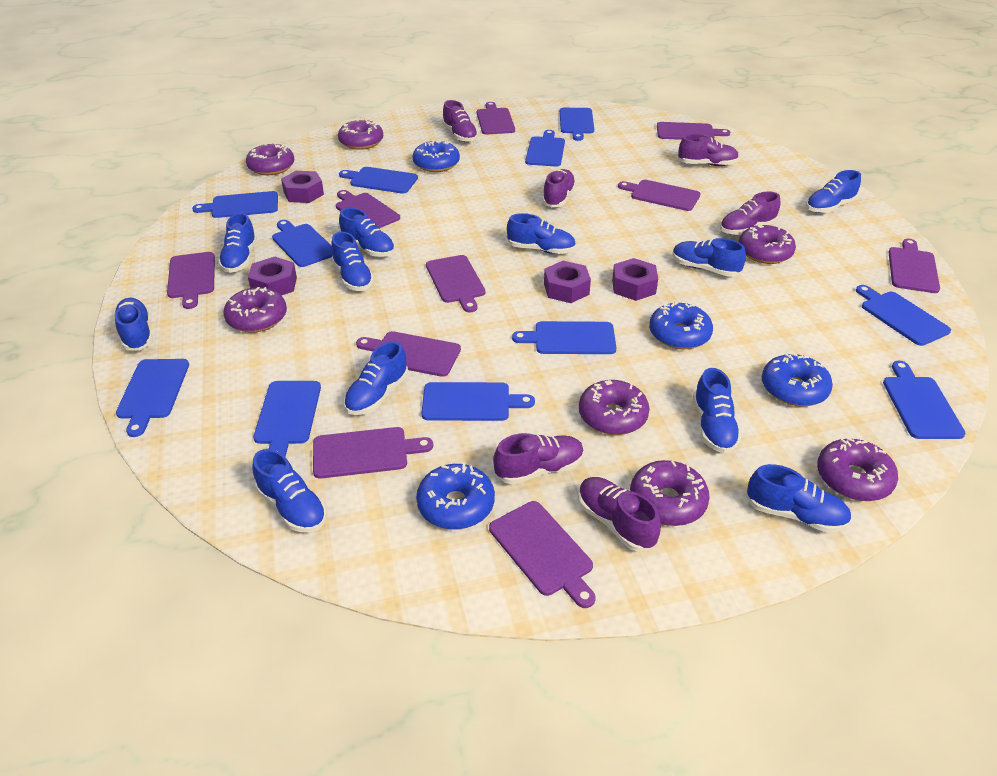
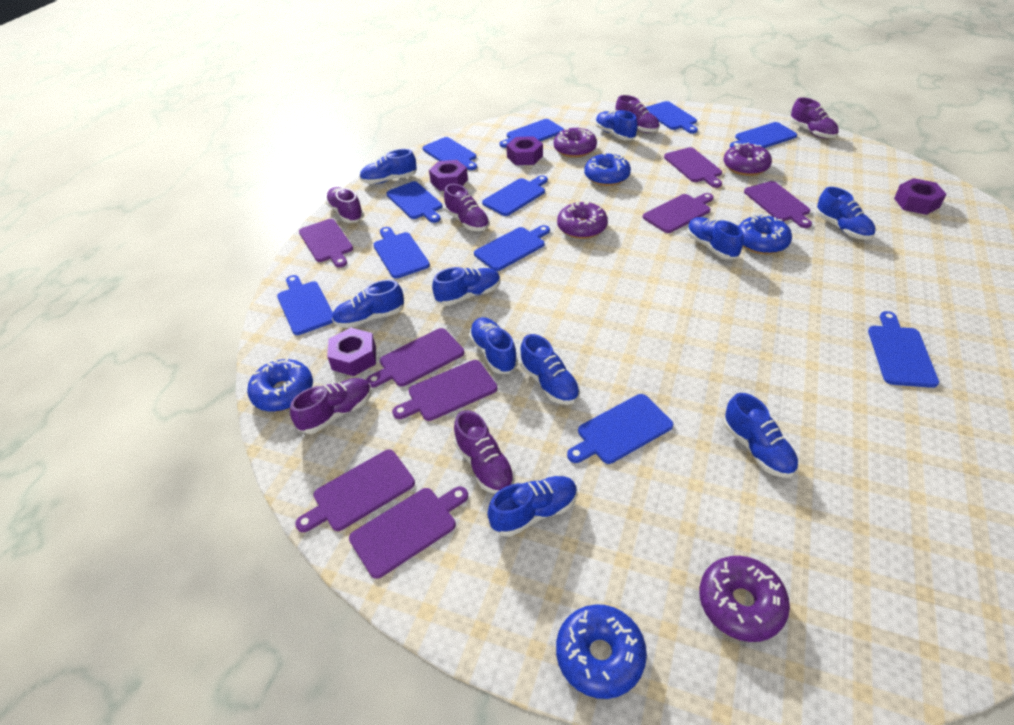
blue shoe: 11 -> 10
purple cutting board: 10 -> 8
purple donut: 7 -> 4

